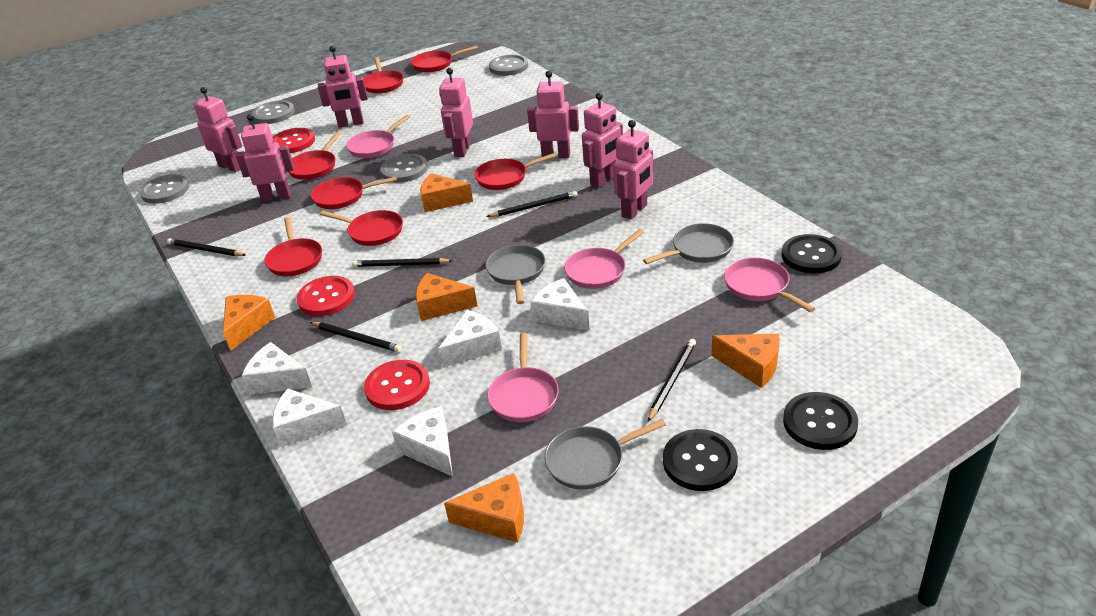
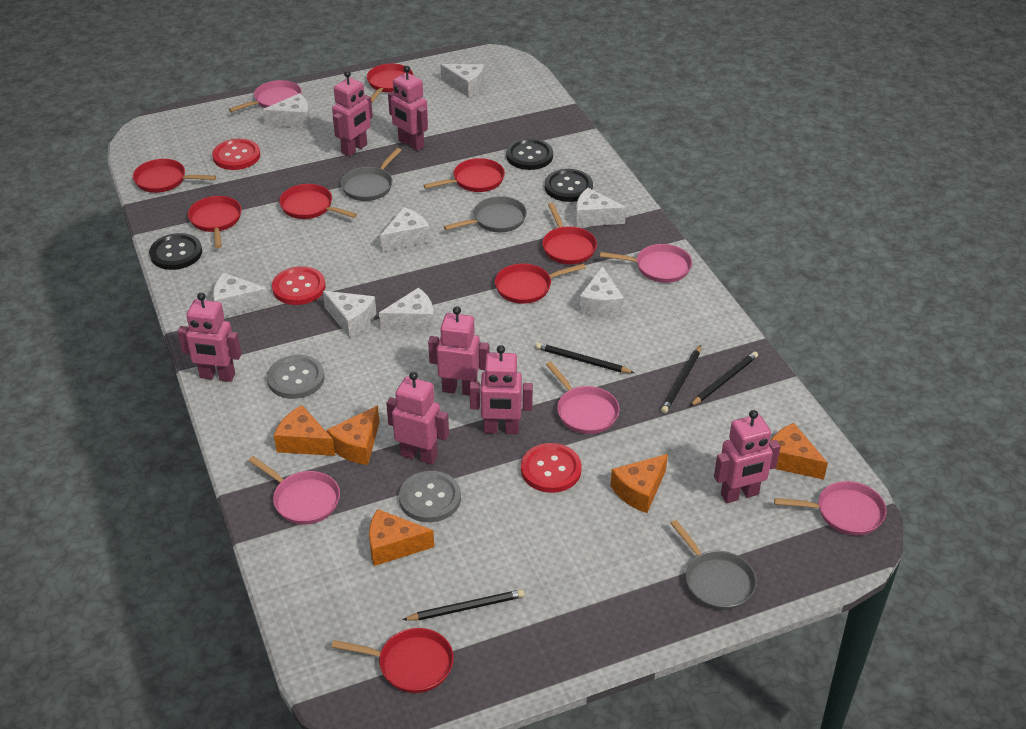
black pencil: 5 -> 4
grey button: 4 -> 2
pink pan: 4 -> 5
red pan: 7 -> 8
white cheese: 5 -> 8

